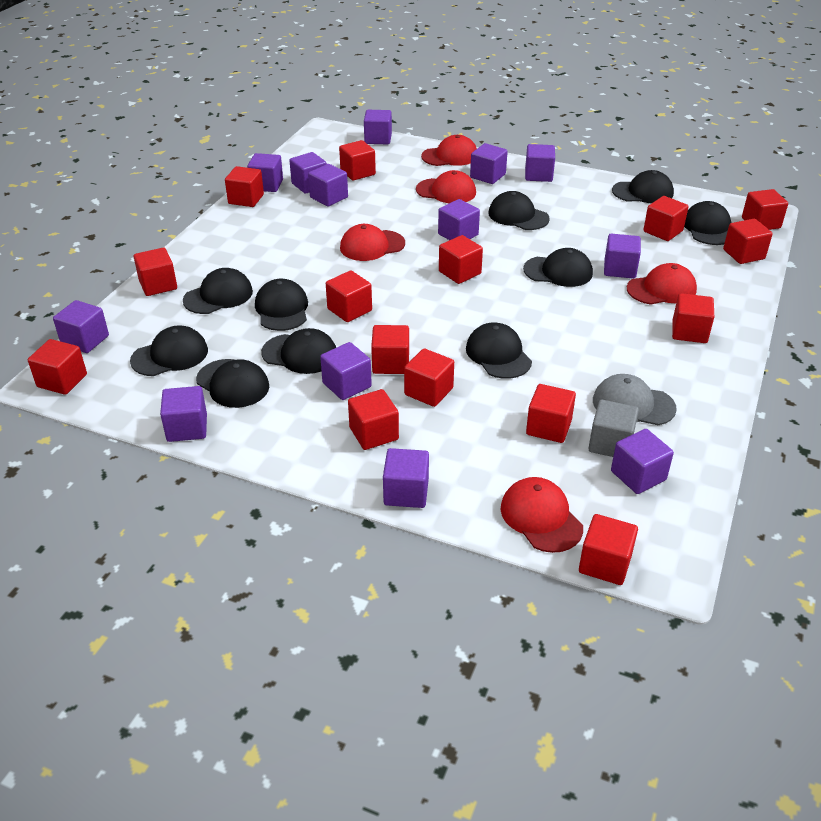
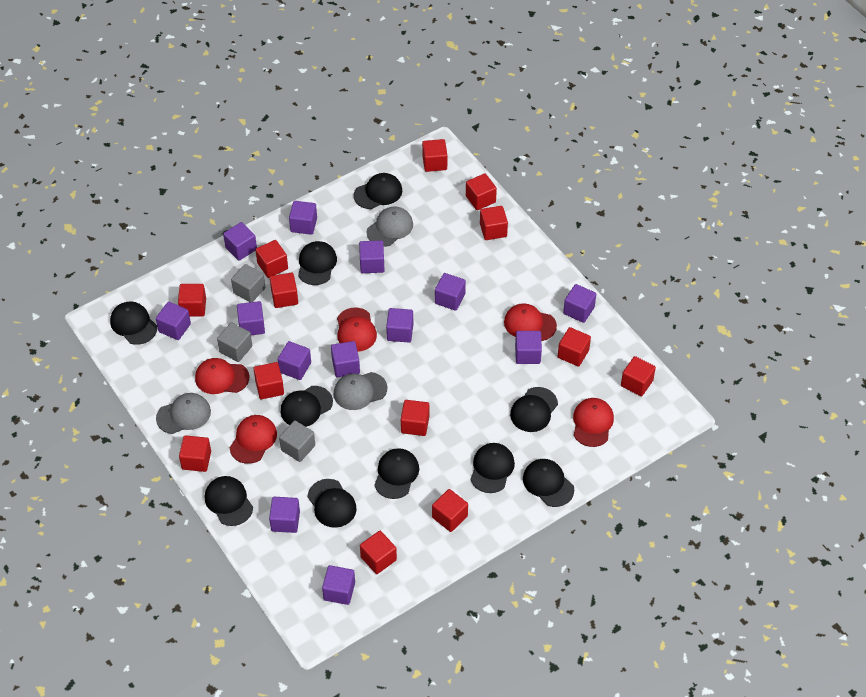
grey cap: 1 -> 3
grey cube: 1 -> 3
red cube: 15 -> 13

